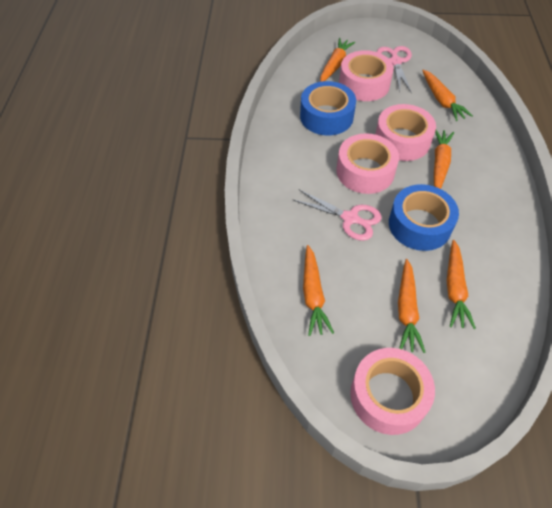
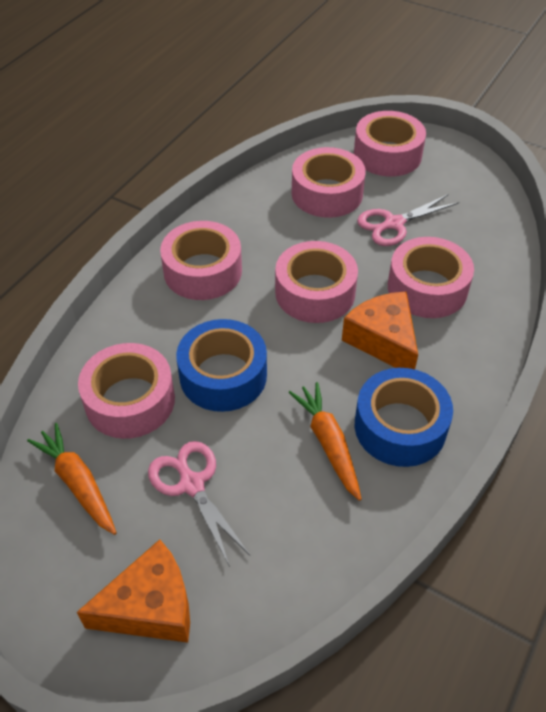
orange carrot: 6 -> 2
orange cheese: 0 -> 2
pink tape: 4 -> 6

